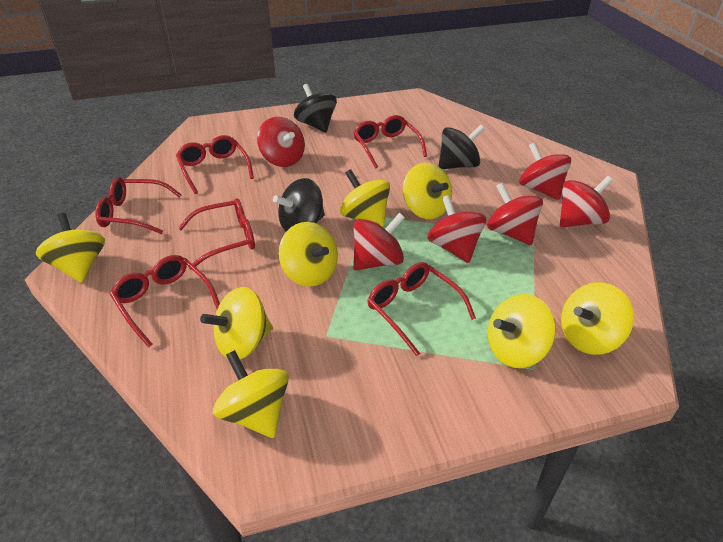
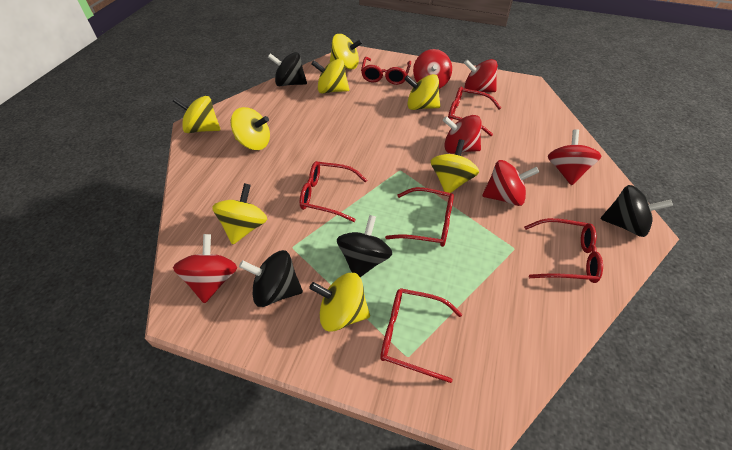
black spinning top: 3 -> 4

